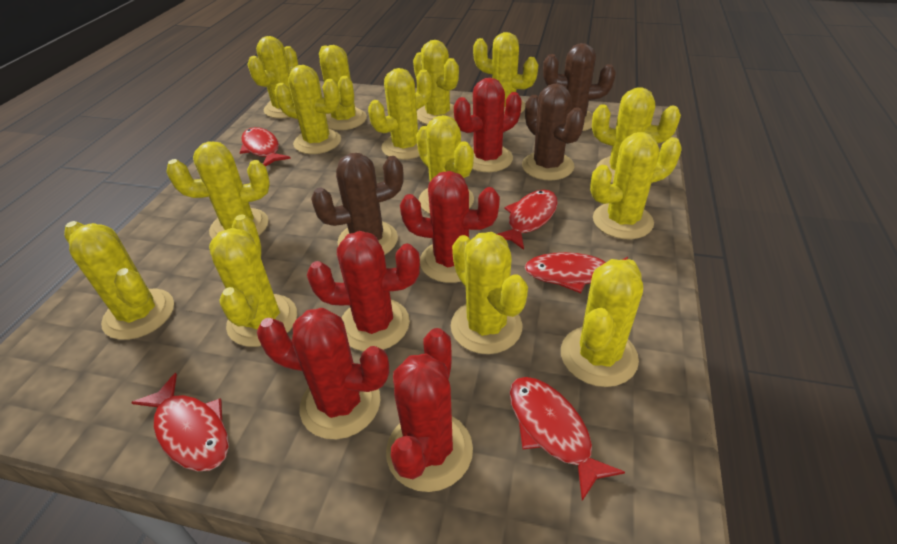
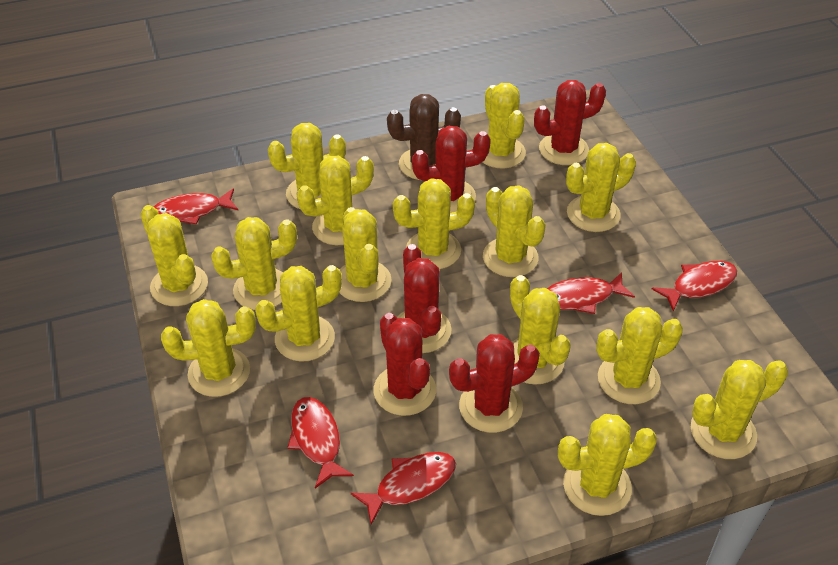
brown cactus: 3 -> 1
yellow cactus: 14 -> 15

